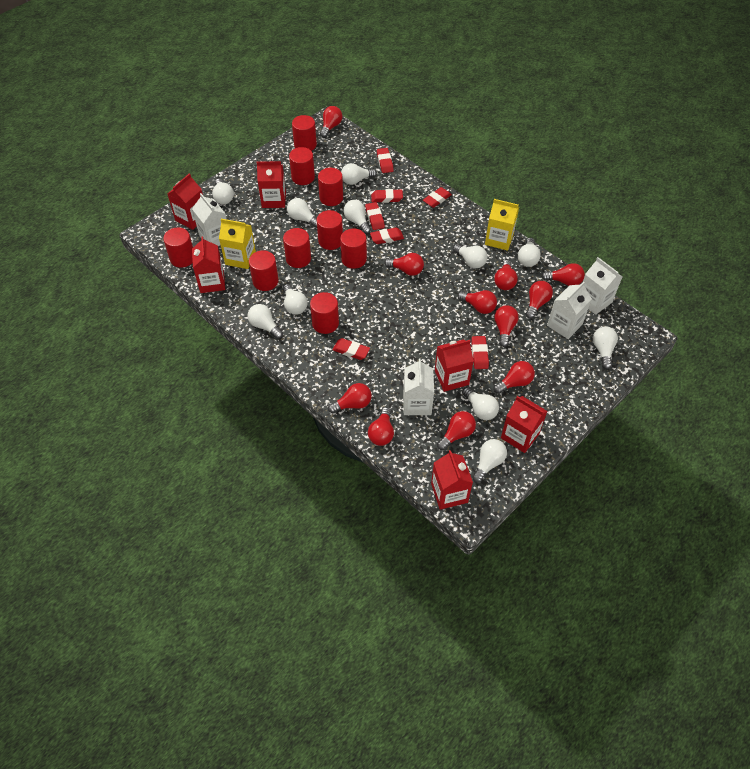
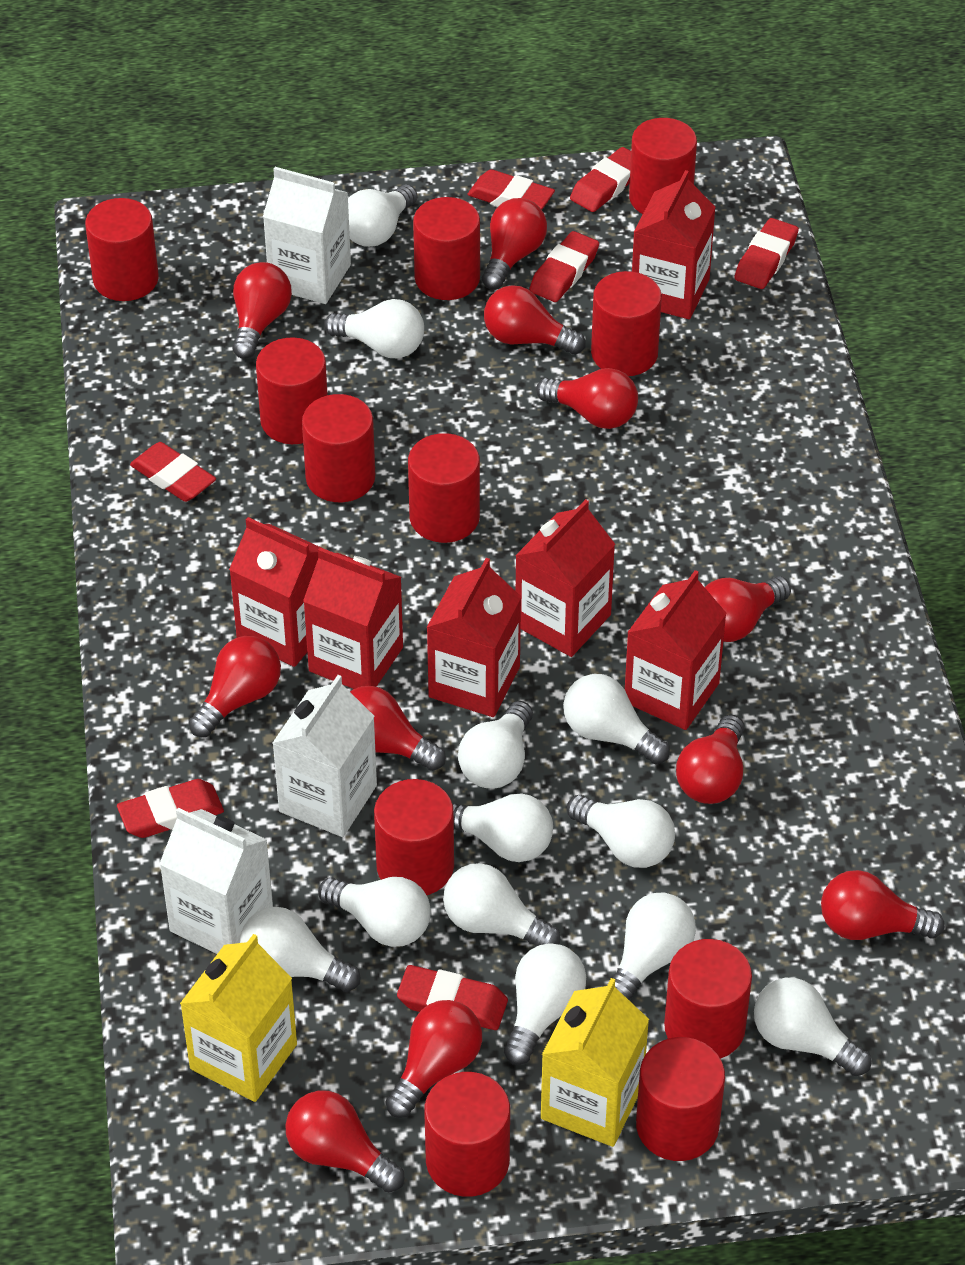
red cylinder: 9 -> 11
white carton: 4 -> 3
white light bulb: 11 -> 12

